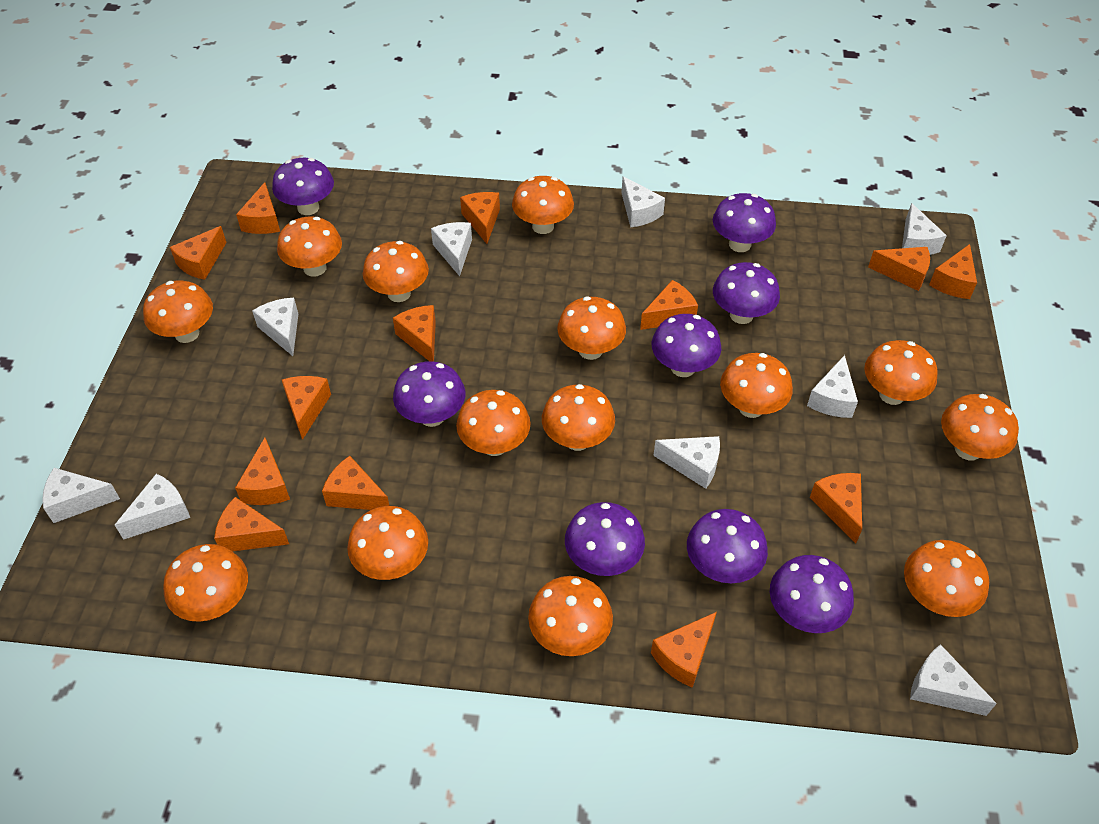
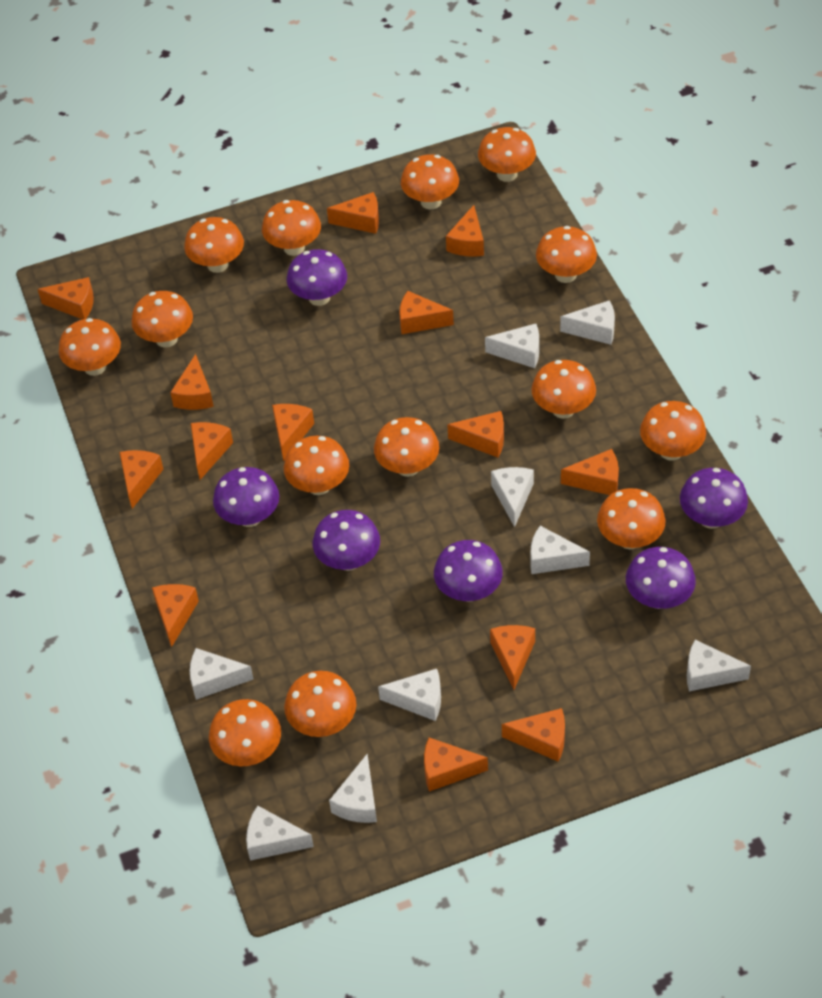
orange cheese: 13 -> 14
purple mushroom: 8 -> 6

